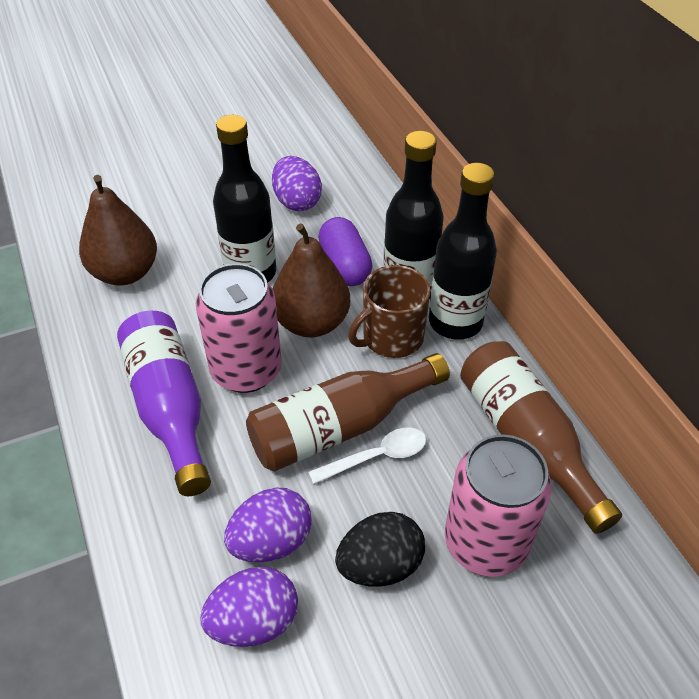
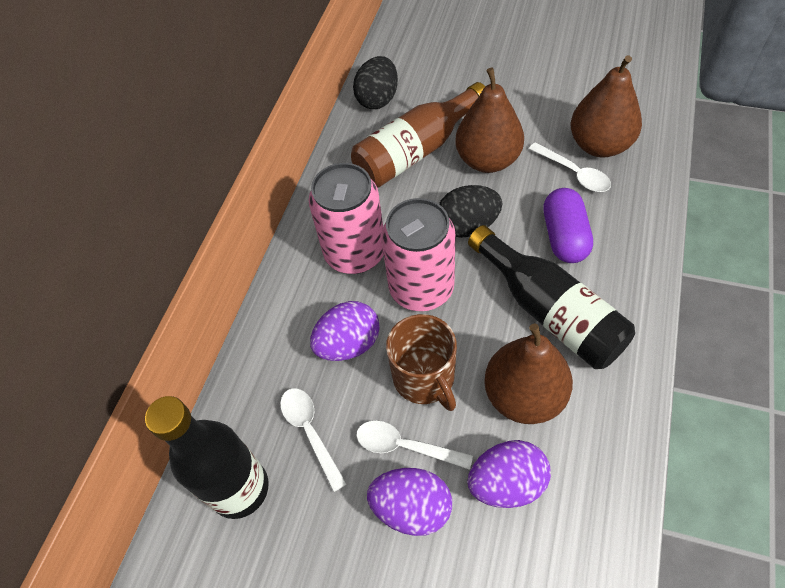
black bottle: 3 -> 2
black egg: 1 -> 2
brown bottle: 2 -> 1
brown pear: 2 -> 3
purple bottle: 1 -> 0
white spoon: 1 -> 3

